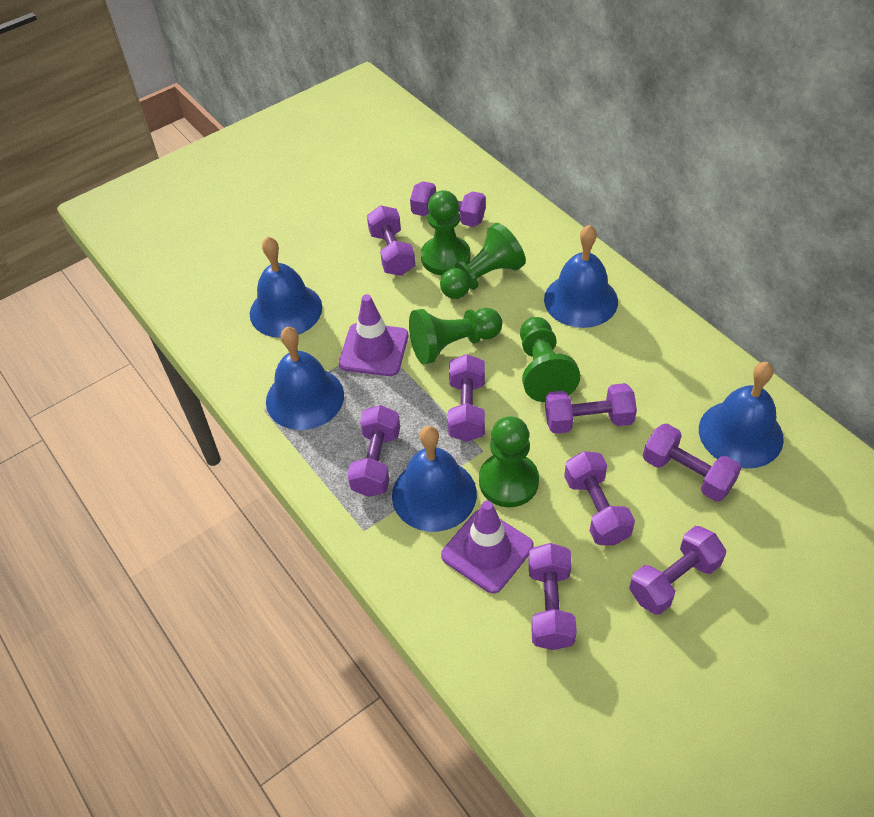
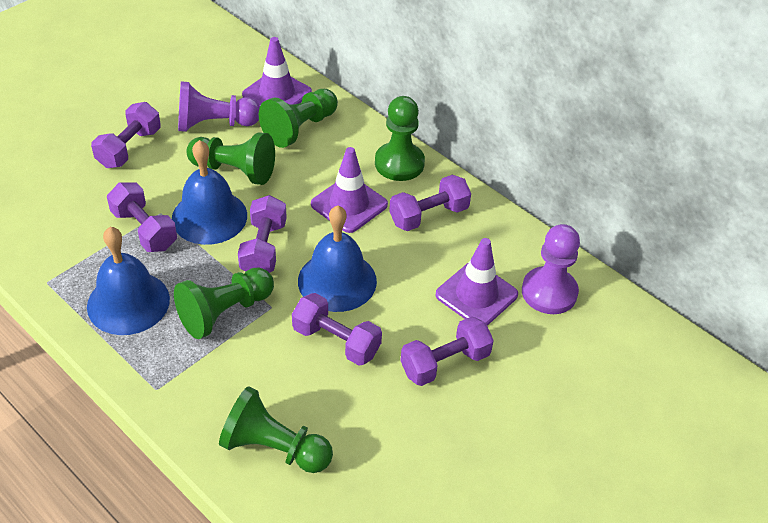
blue bell: 5 -> 3
purple dumbbell: 9 -> 6
purple pawn: 0 -> 2
purple traffic cone: 2 -> 3

